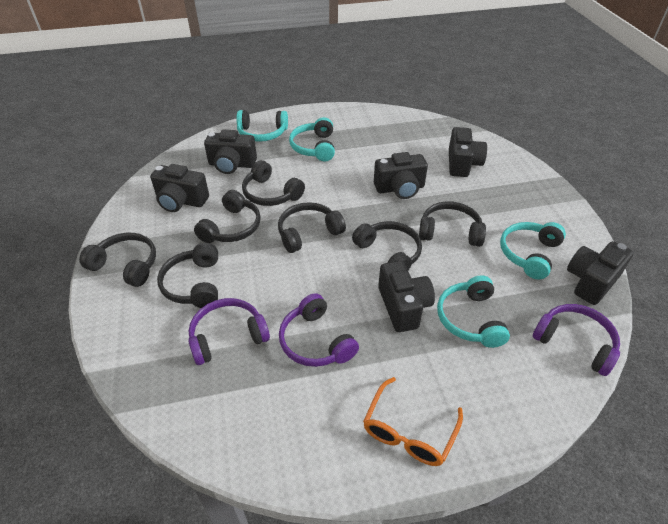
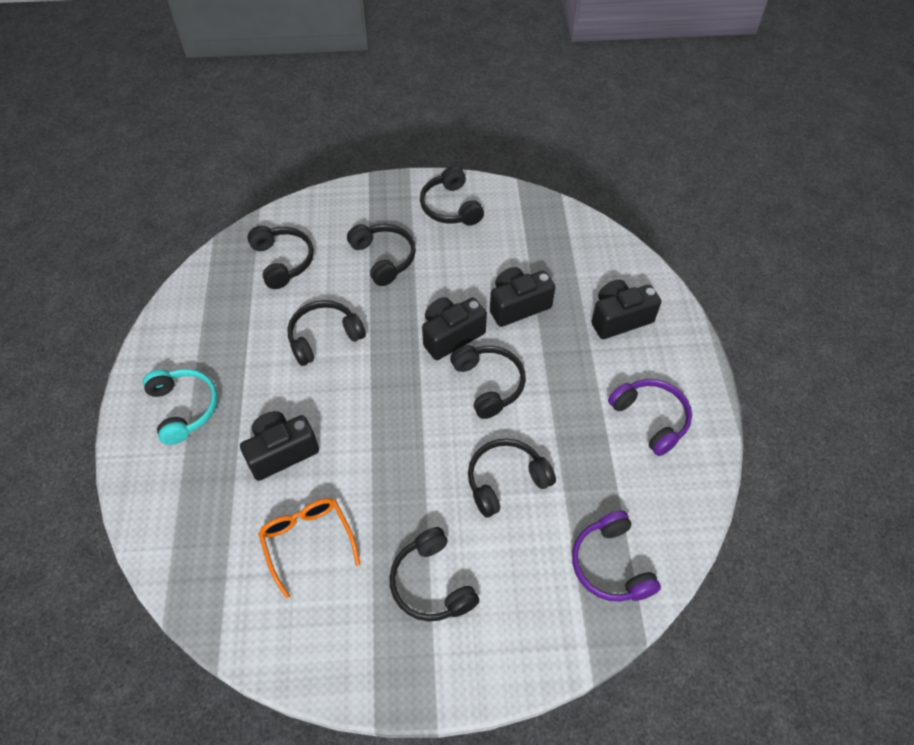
black camera: 6 -> 4
purple headphones: 3 -> 2
turquoise headphones: 4 -> 1

